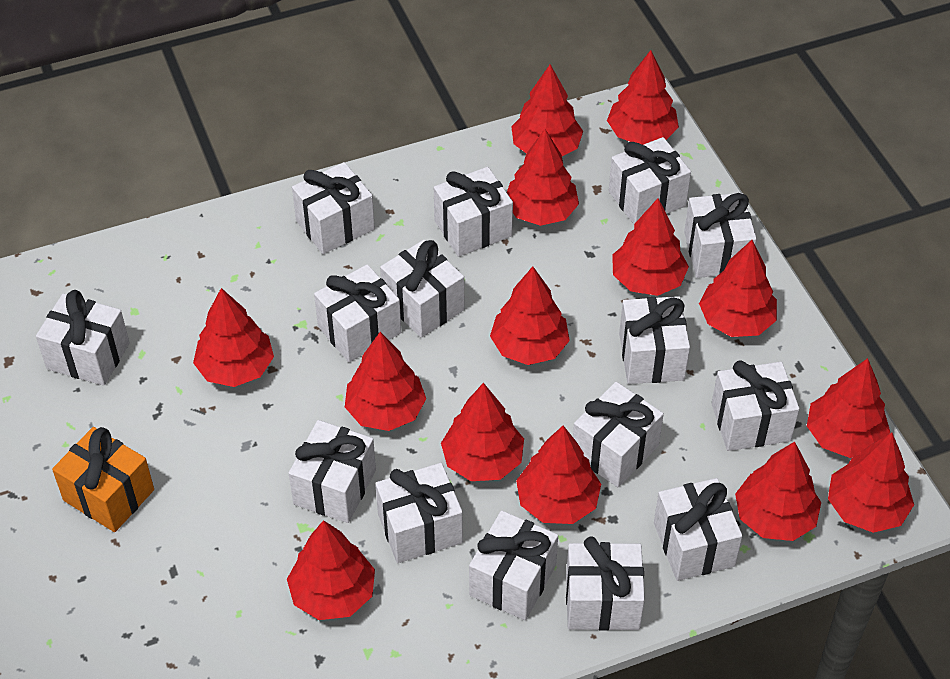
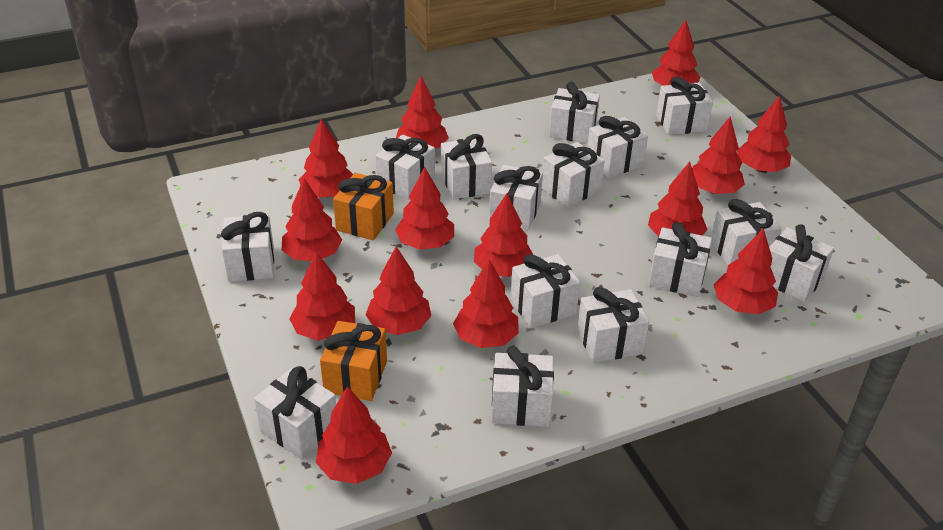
orange gift: 1 -> 2

